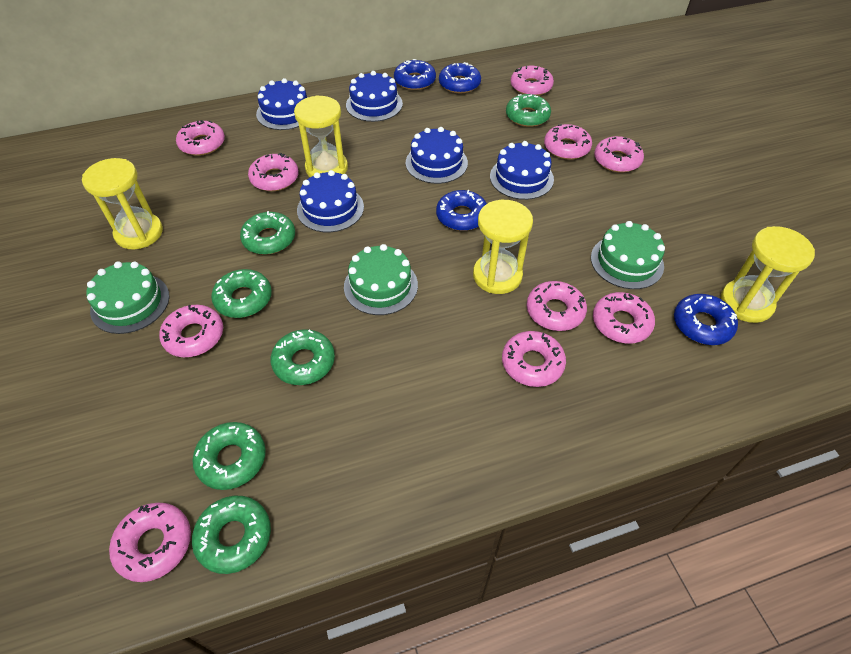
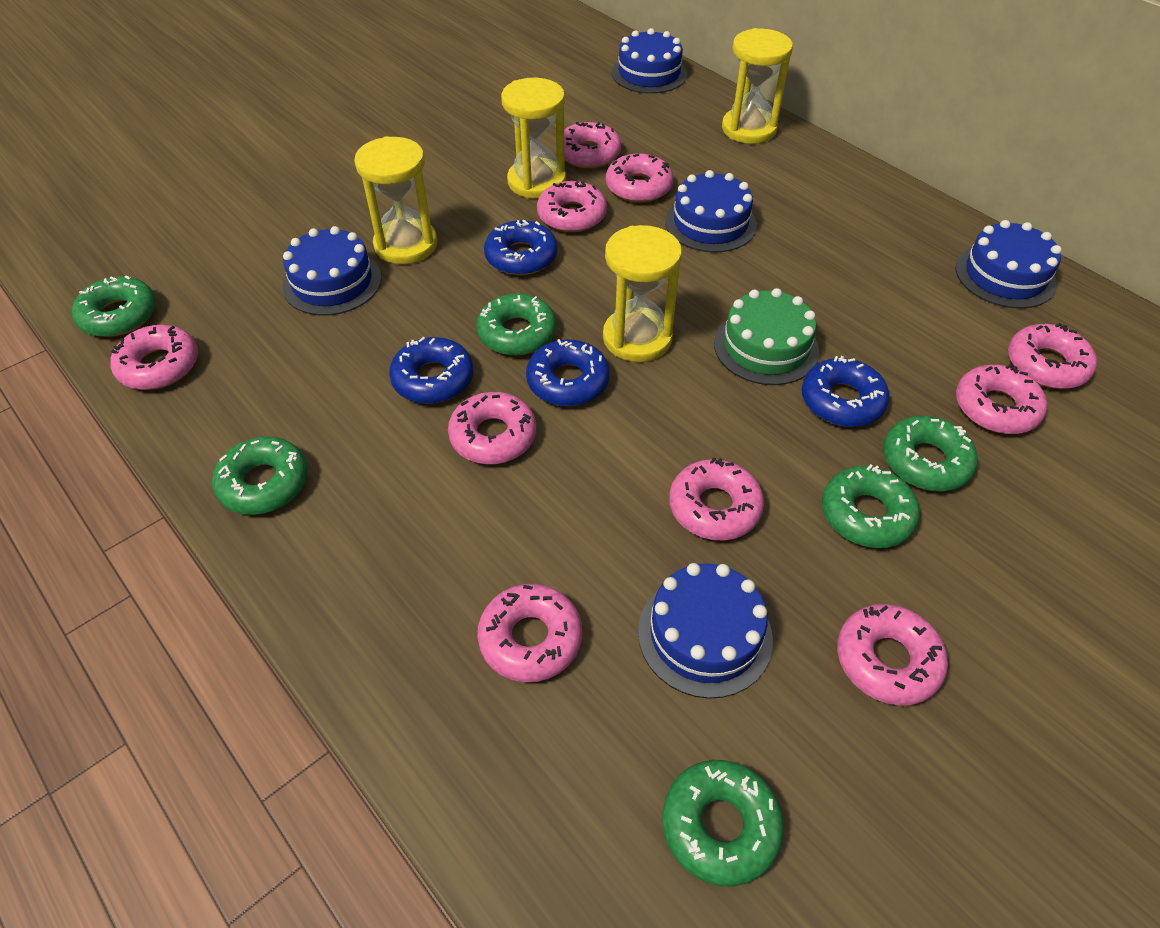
green cake: 3 -> 1

